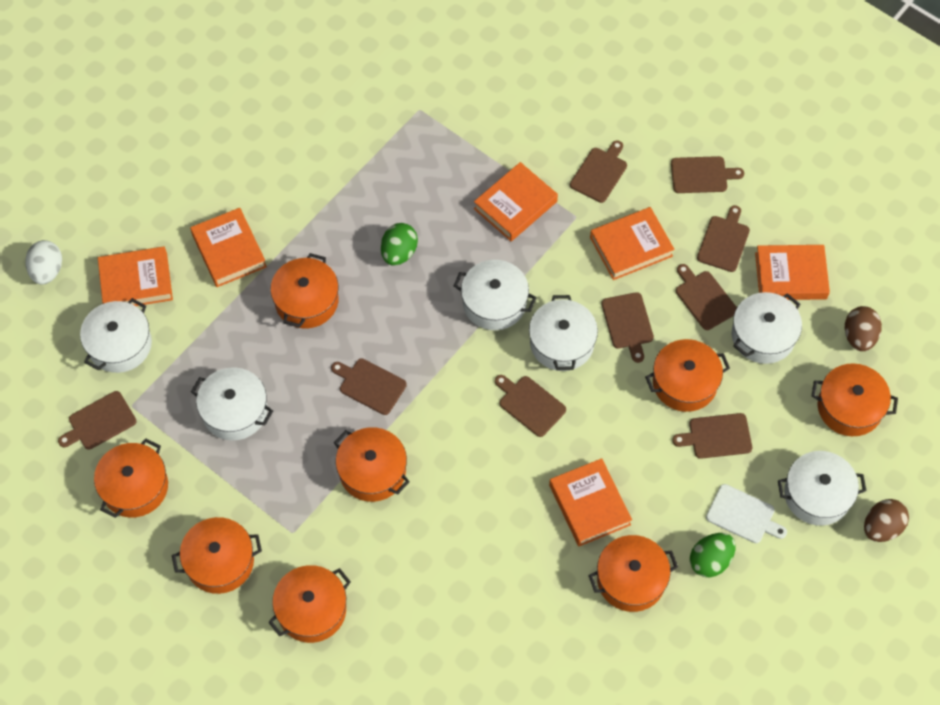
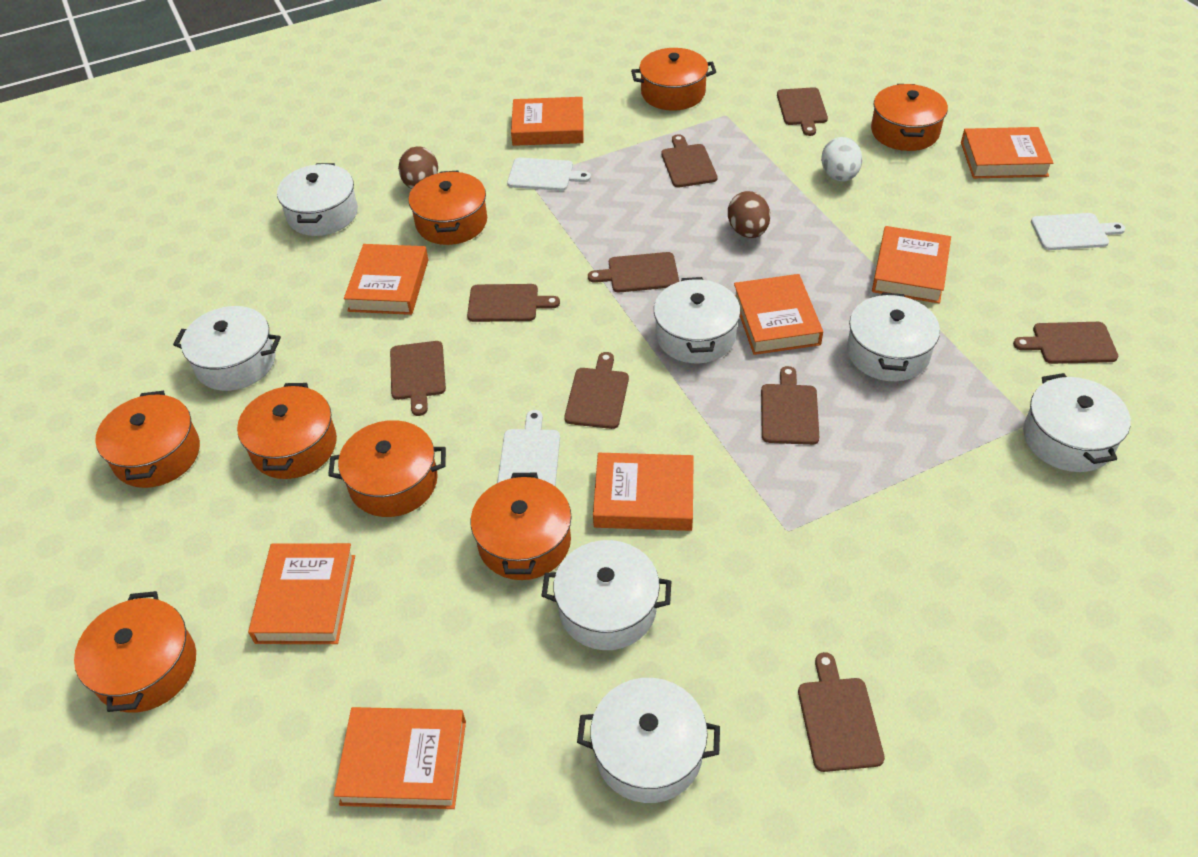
green egg: 2 -> 0
orange book: 6 -> 8
white cutting board: 1 -> 3
white pot: 6 -> 7

